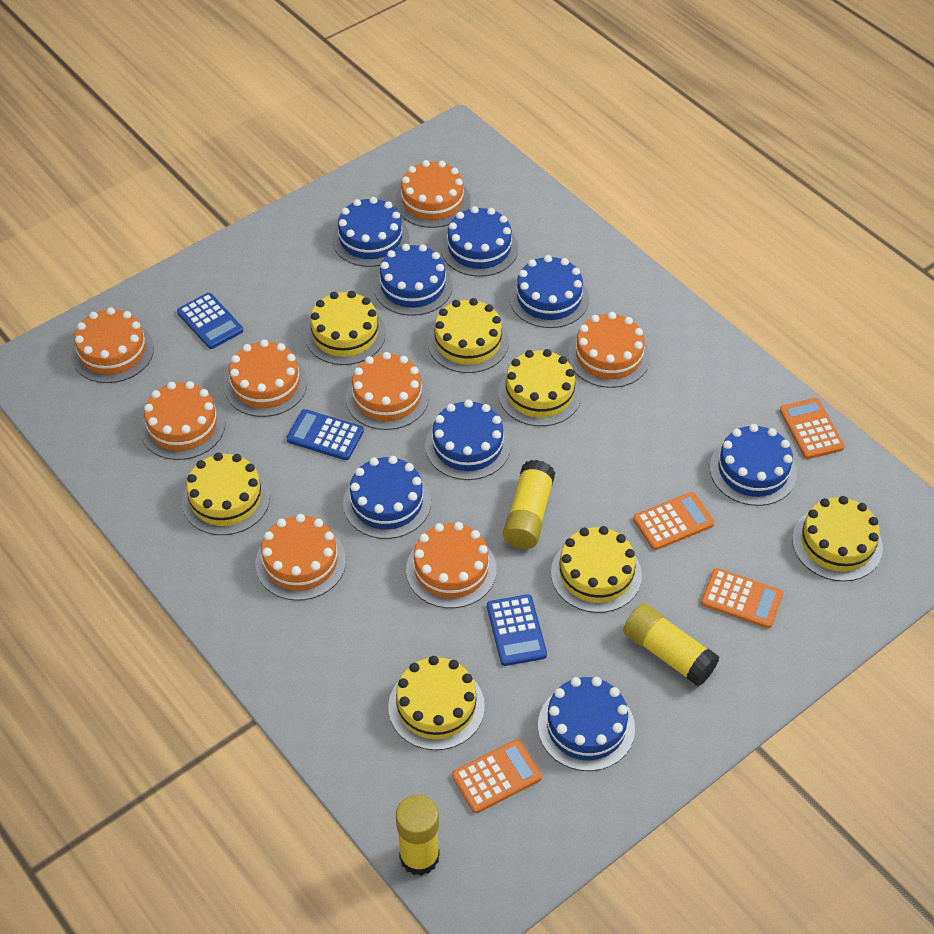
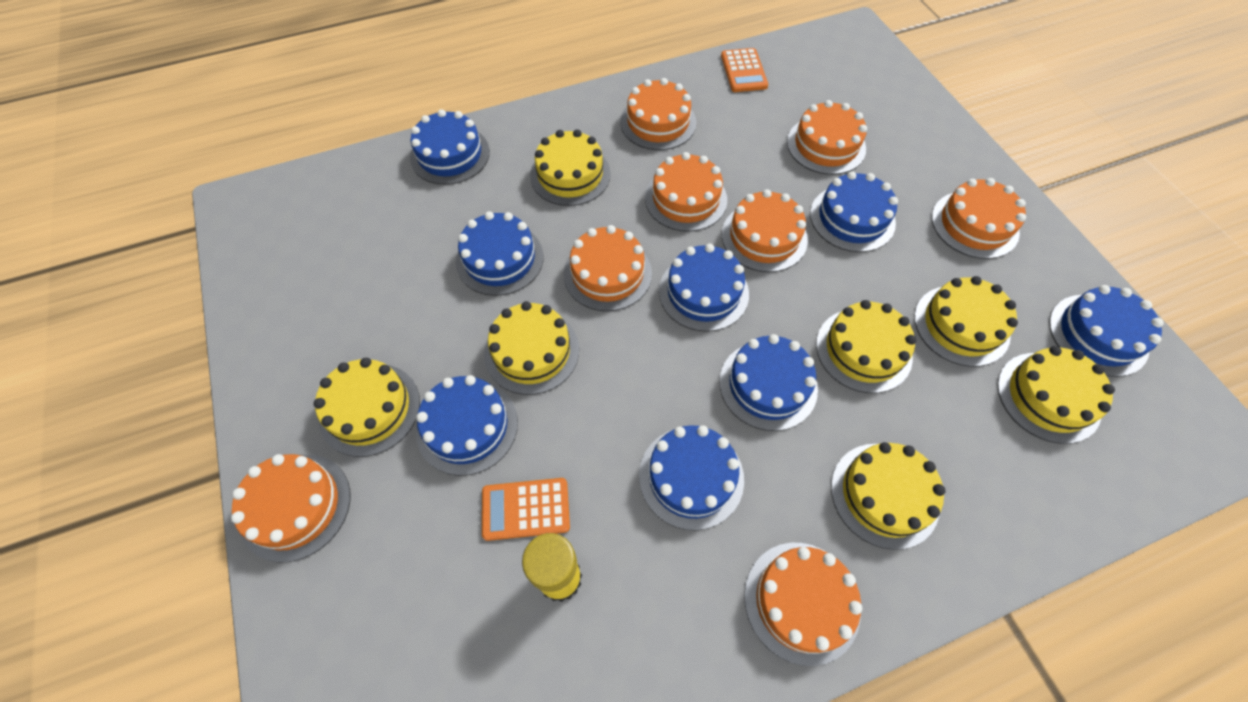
blue calculator: 3 -> 0
orange calculator: 4 -> 2
yellow glue stick: 3 -> 1

